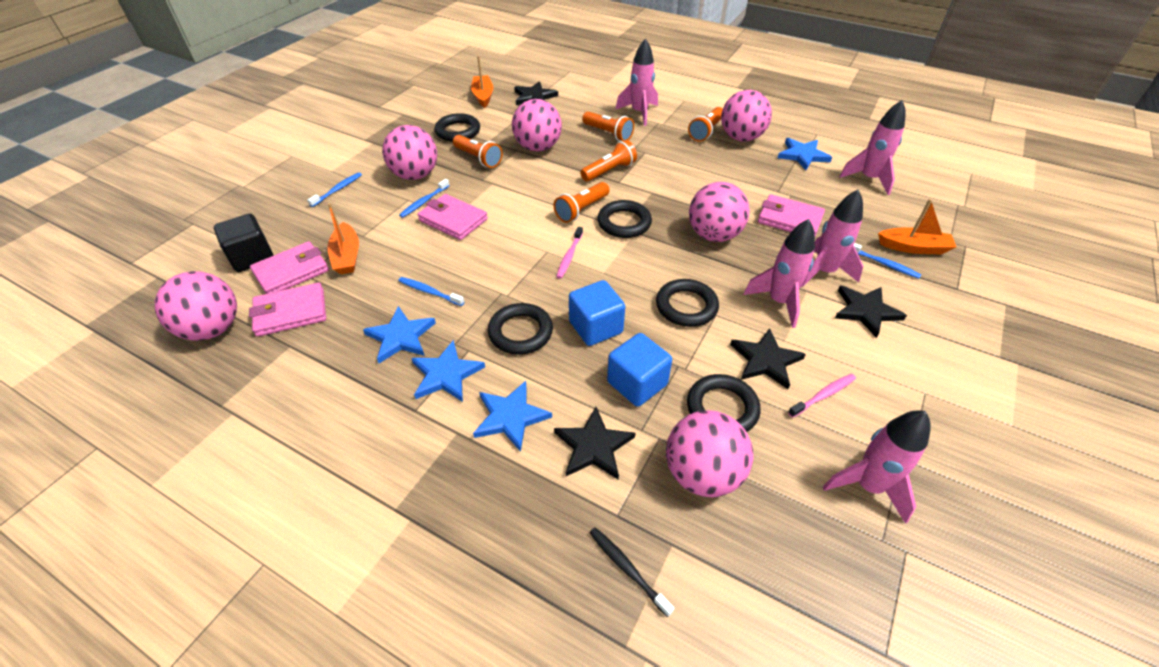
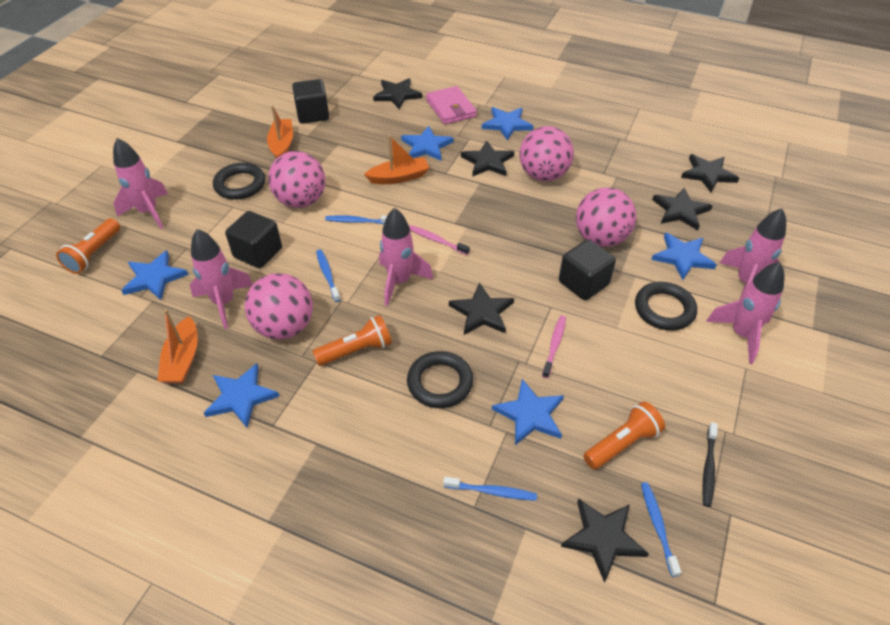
black cube: 1 -> 3
black ring: 5 -> 3
black star: 4 -> 6
blue cube: 2 -> 0
blue star: 4 -> 6
orange flashlight: 5 -> 3
pink ball: 6 -> 4
pink wallet: 4 -> 1

